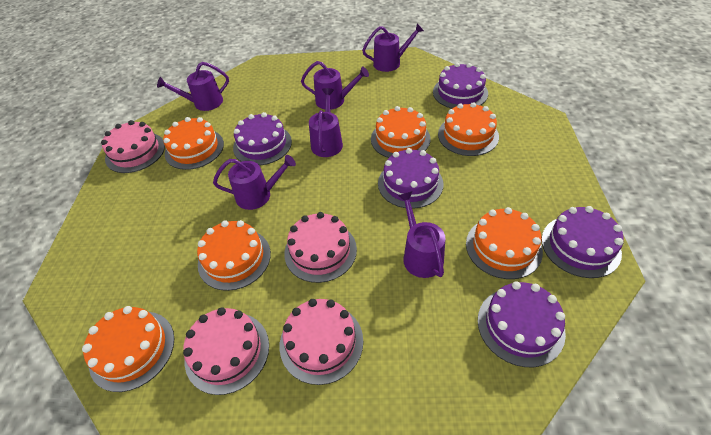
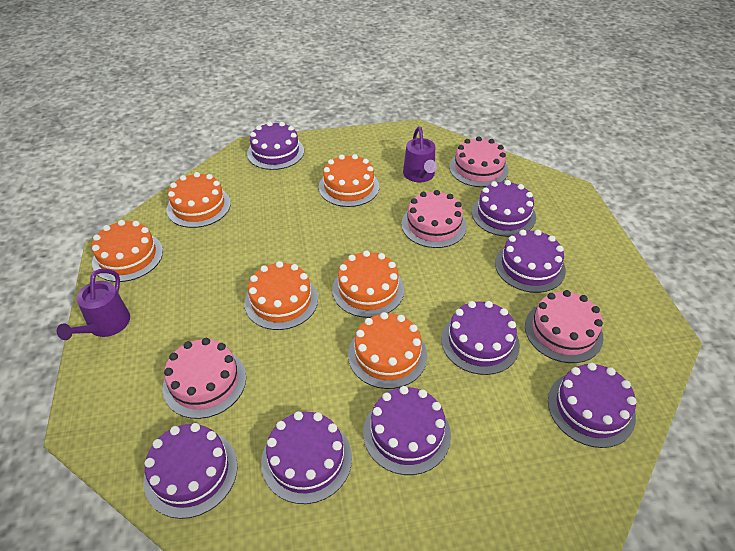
purple cake: 5 -> 8
purple watering can: 6 -> 2

